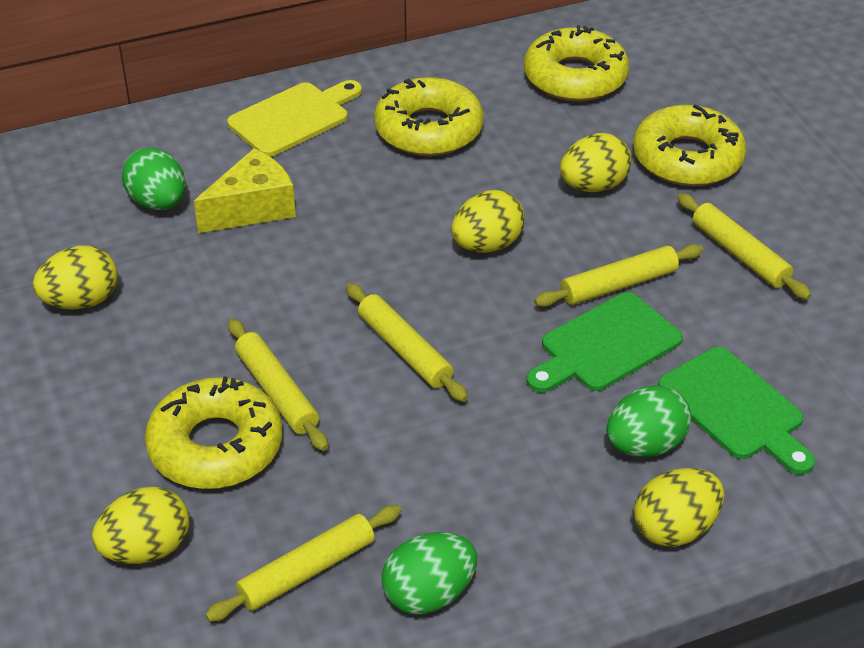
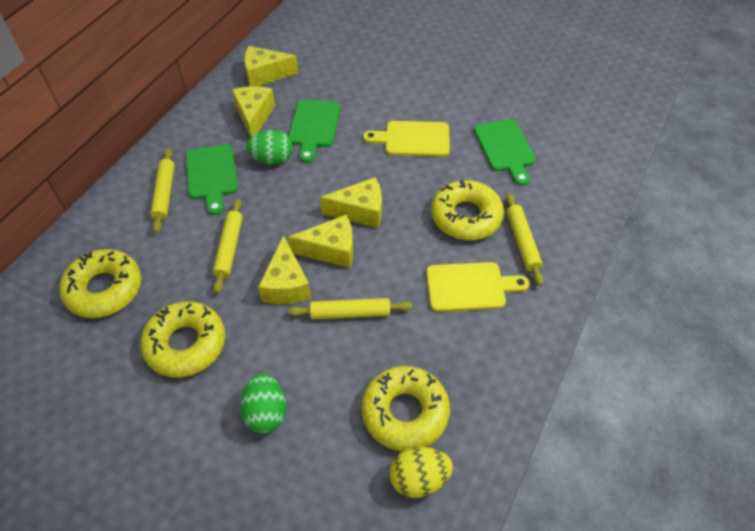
green cutting board: 2 -> 3
green egg: 3 -> 2
yellow cheese: 1 -> 5
yellow cutting board: 1 -> 2
yellow egg: 5 -> 1
yellow rolling pin: 5 -> 4

